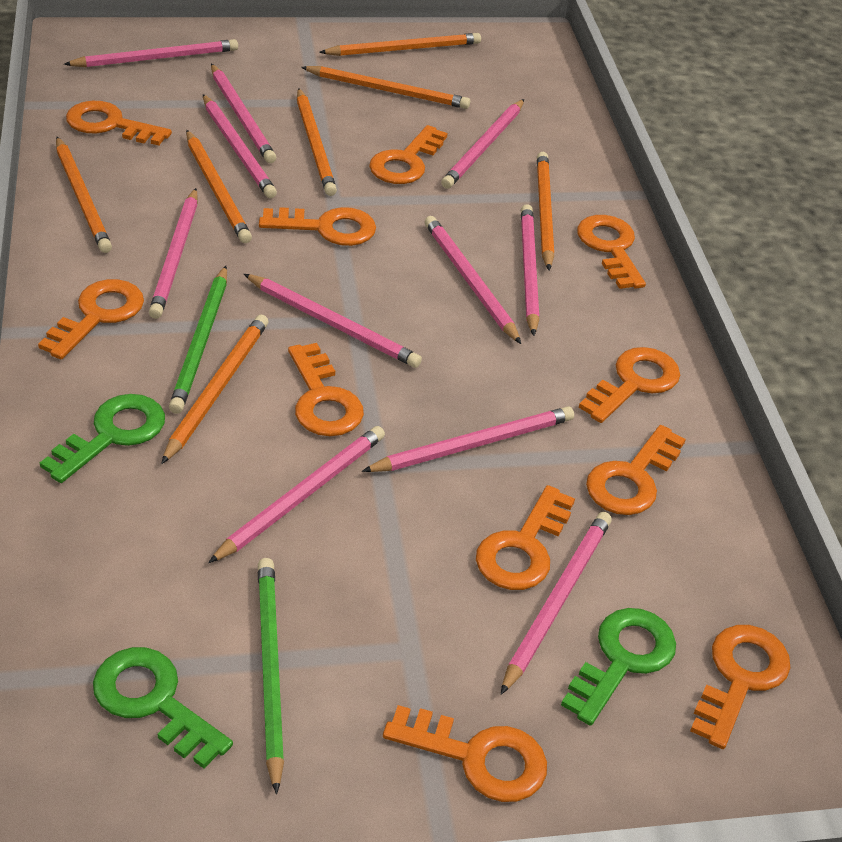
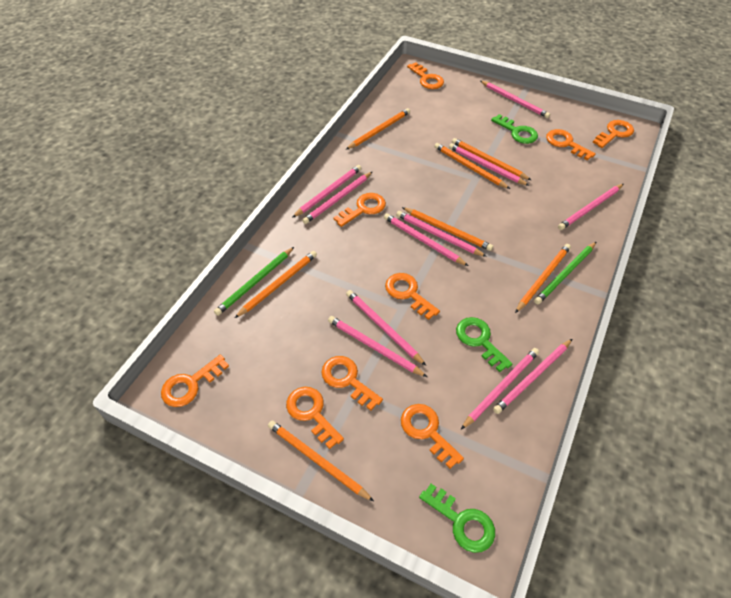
orange key: 11 -> 9

